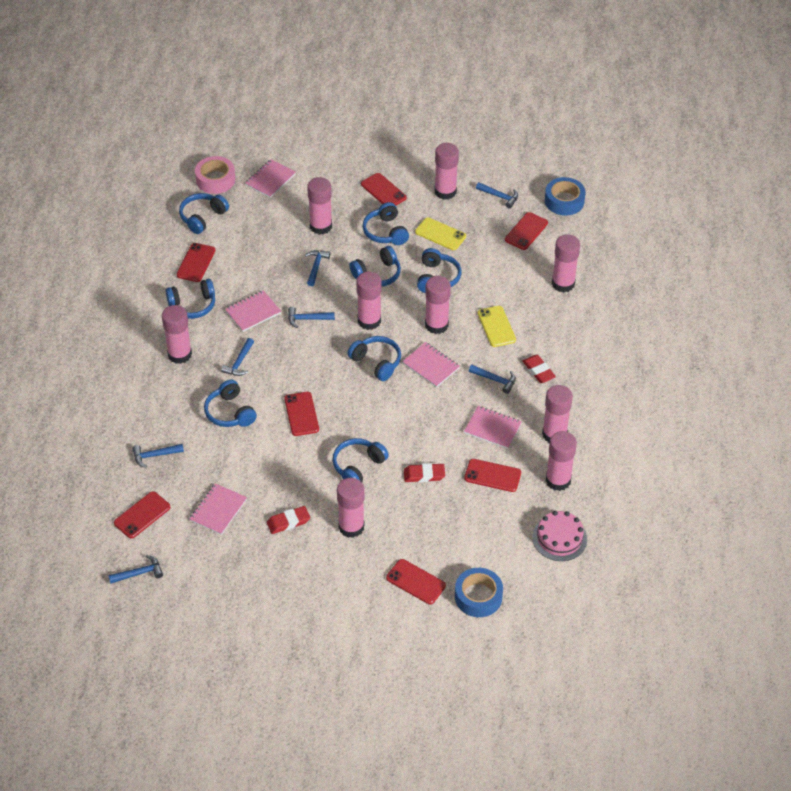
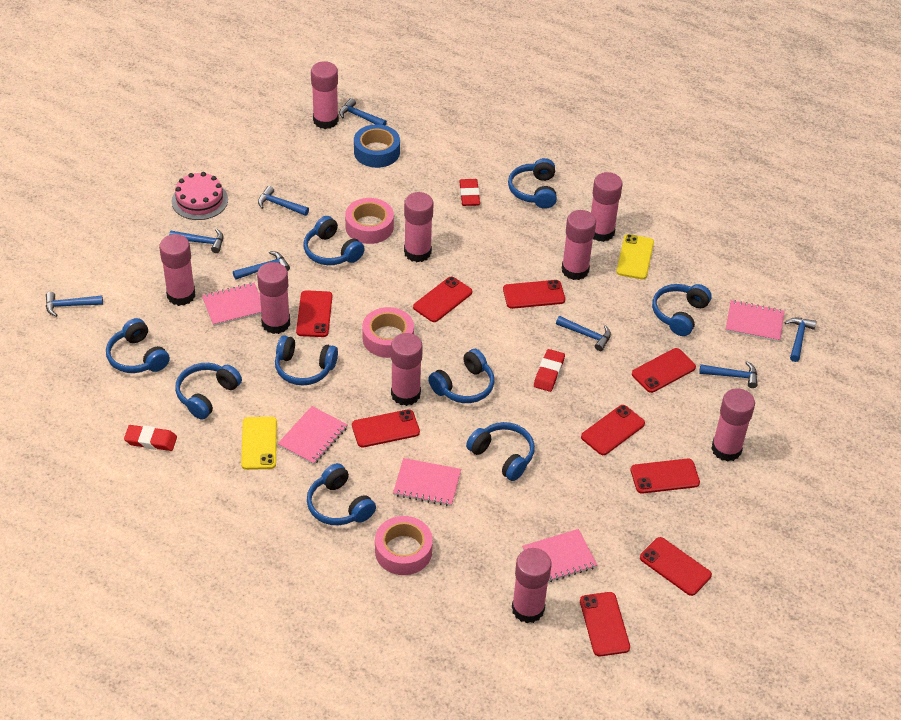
blue hammer: 7 -> 8
blue headphones: 8 -> 9
blue tape: 2 -> 1
pink tape: 1 -> 3
red phone: 7 -> 9

